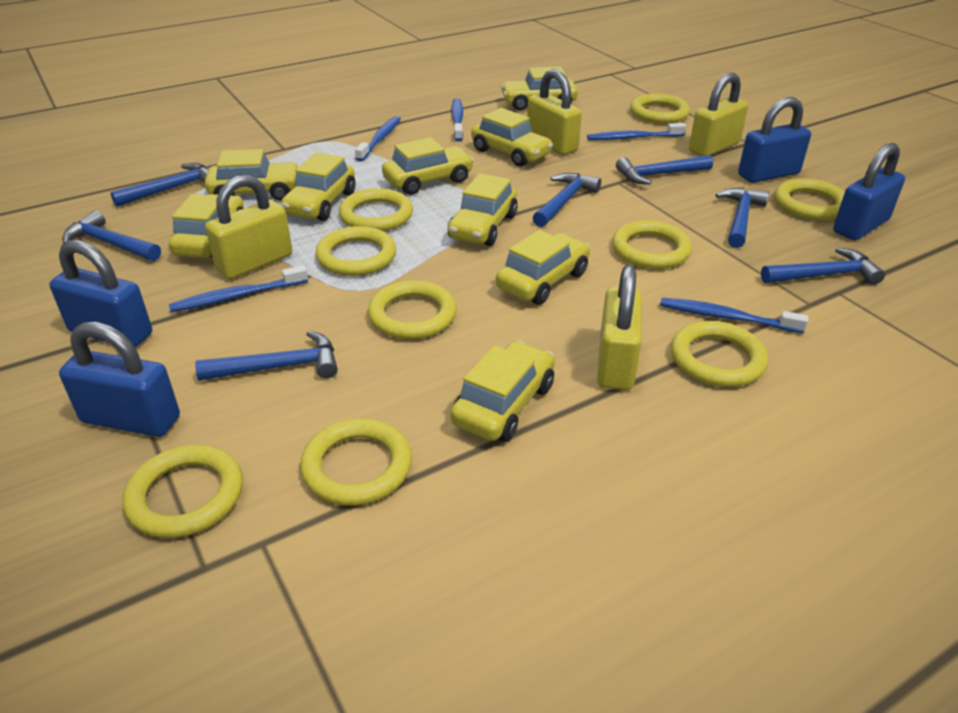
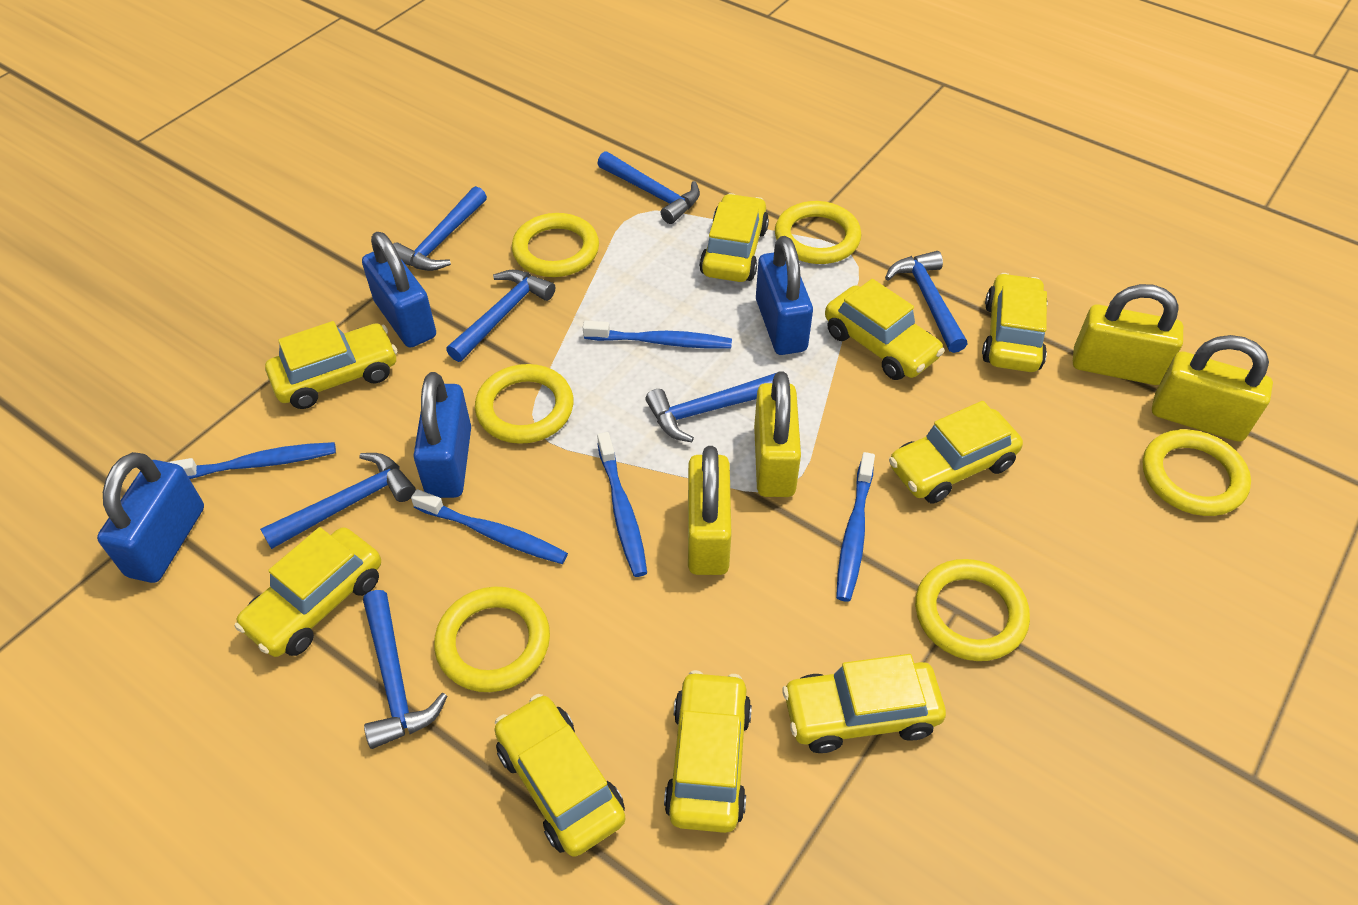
yellow ring: 9 -> 6

